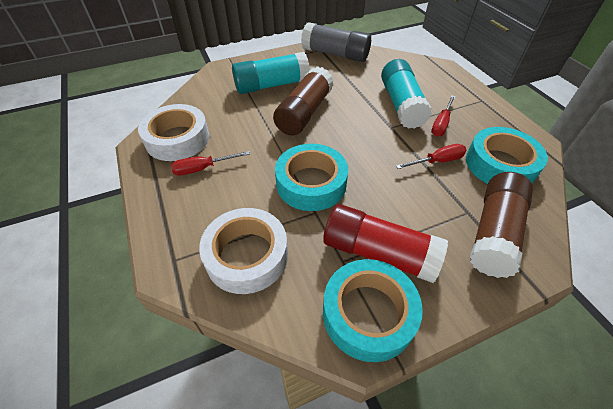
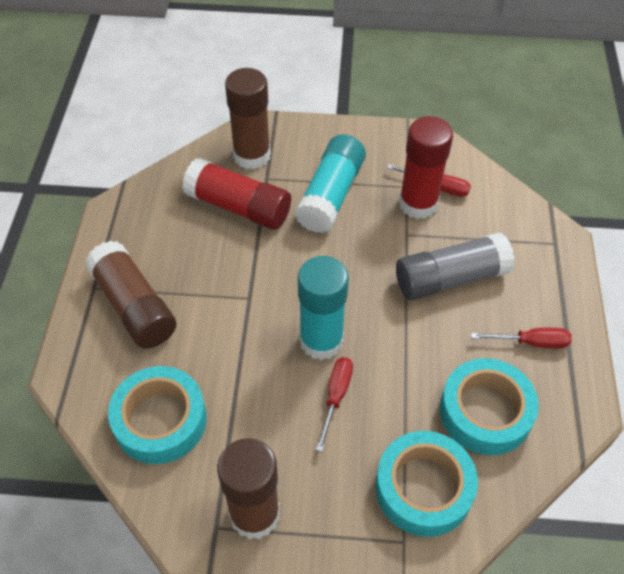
brown glue stick: 2 -> 3
red glue stick: 1 -> 2
white tape: 2 -> 0

